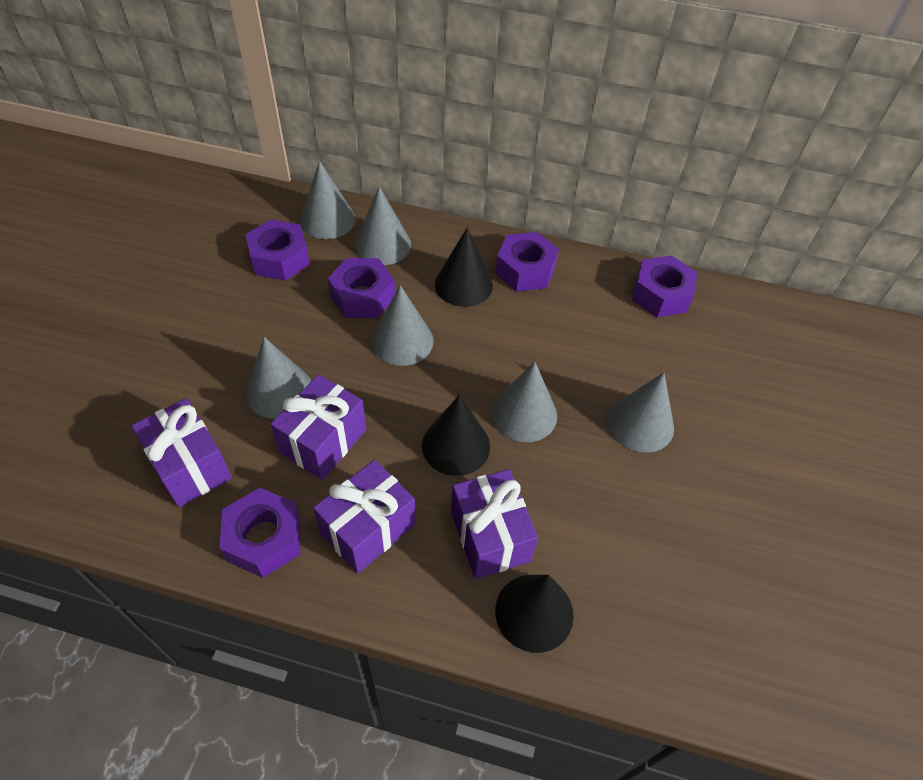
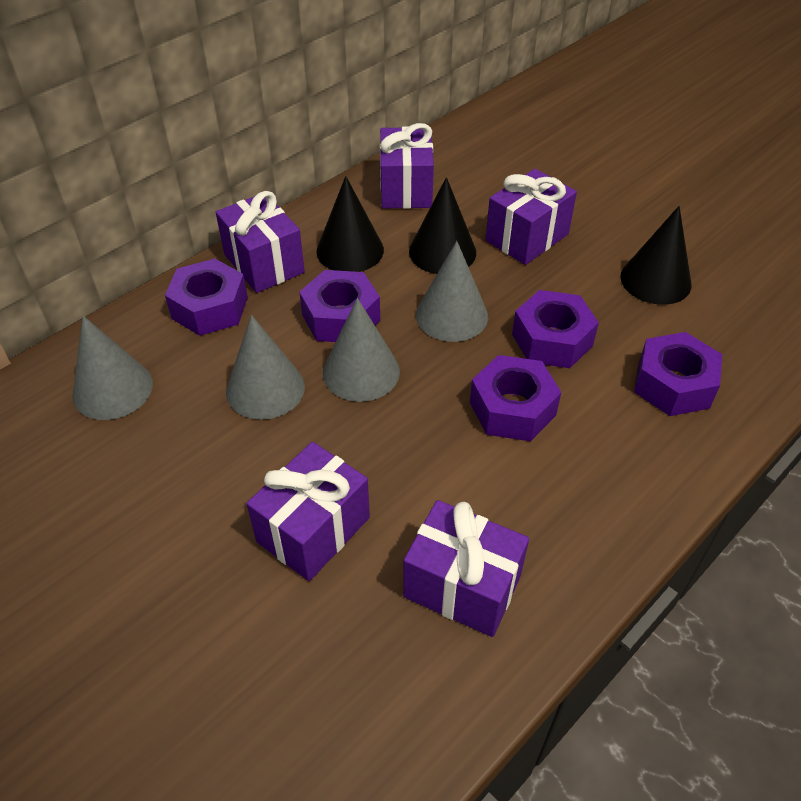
grey cone: 6 -> 4
purple gift: 4 -> 5

